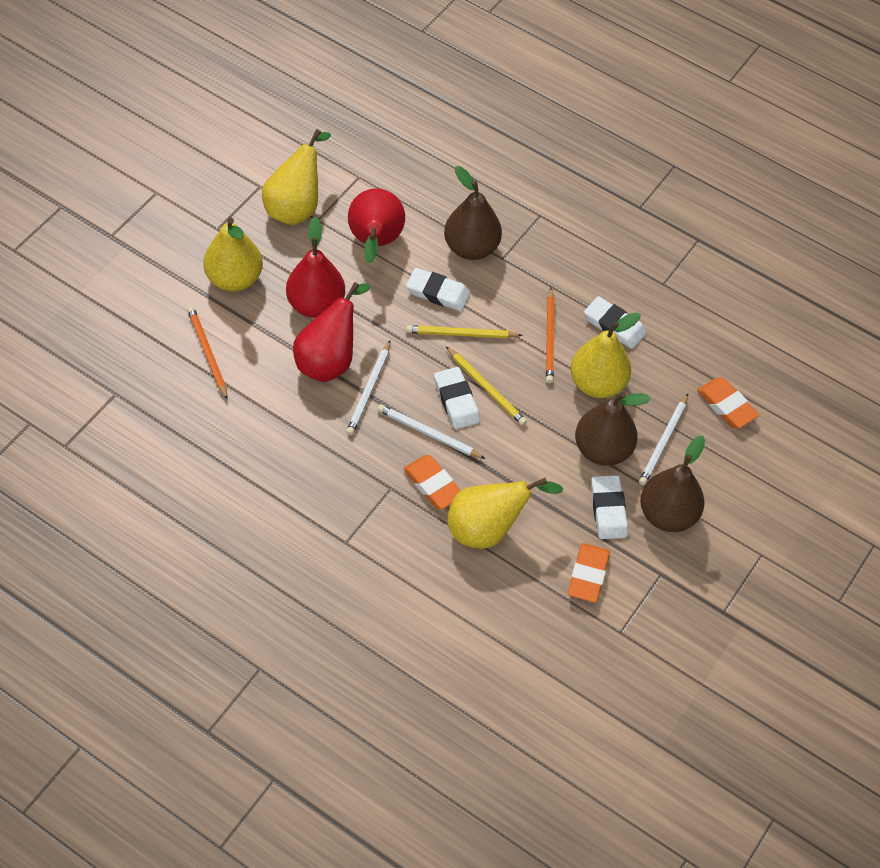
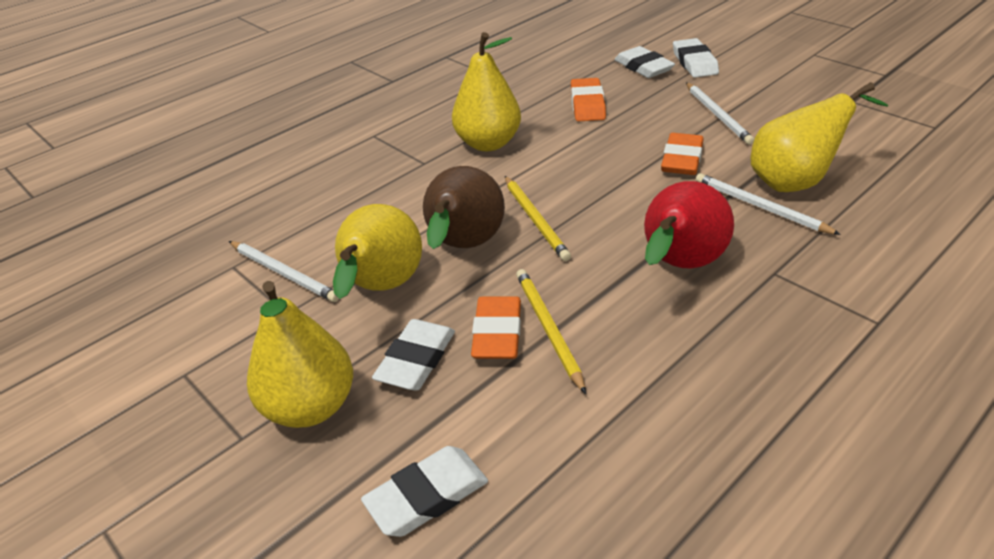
brown pear: 3 -> 1
orange pencil: 2 -> 0
red pear: 3 -> 1

